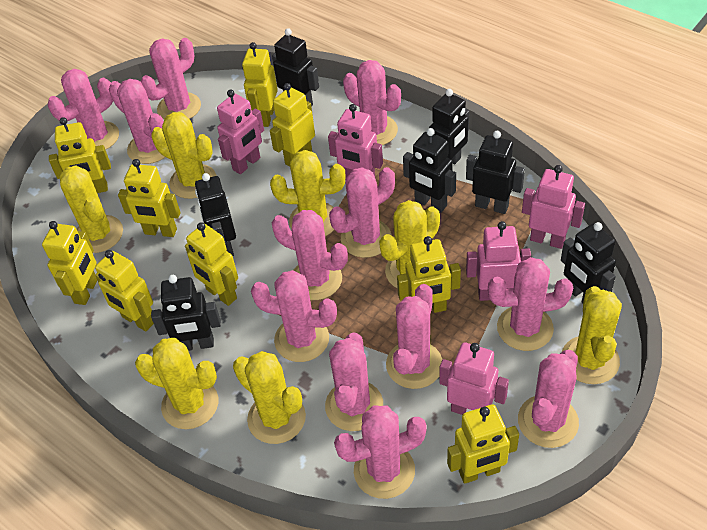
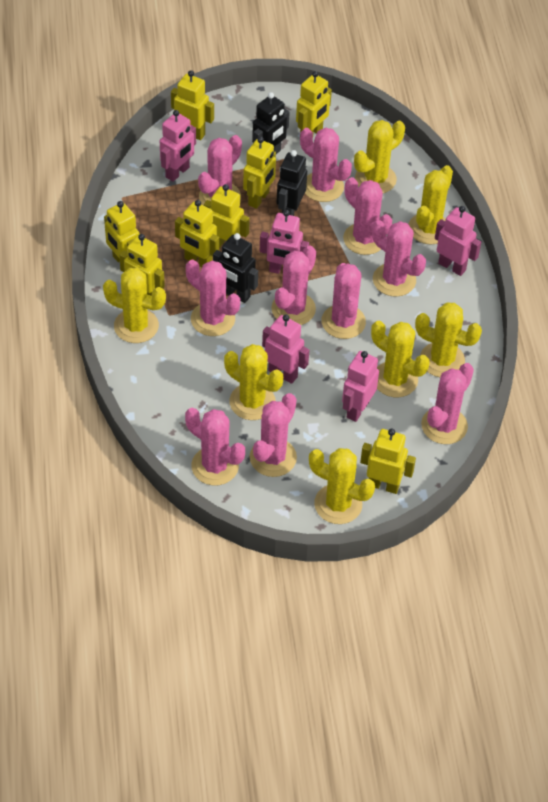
black robot: 7 -> 3
pink cactus: 12 -> 10
yellow robot: 9 -> 8

